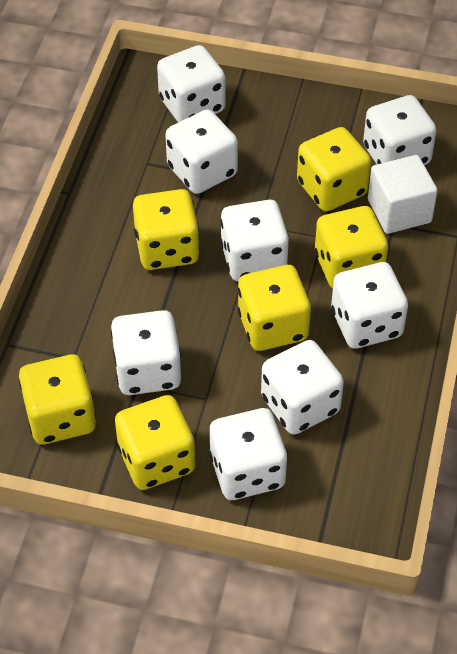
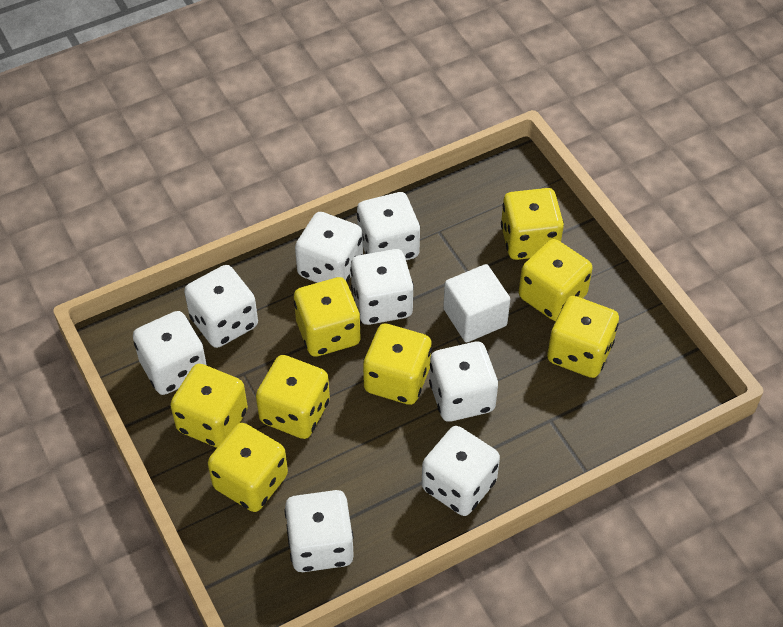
yellow dice: 6 -> 8

